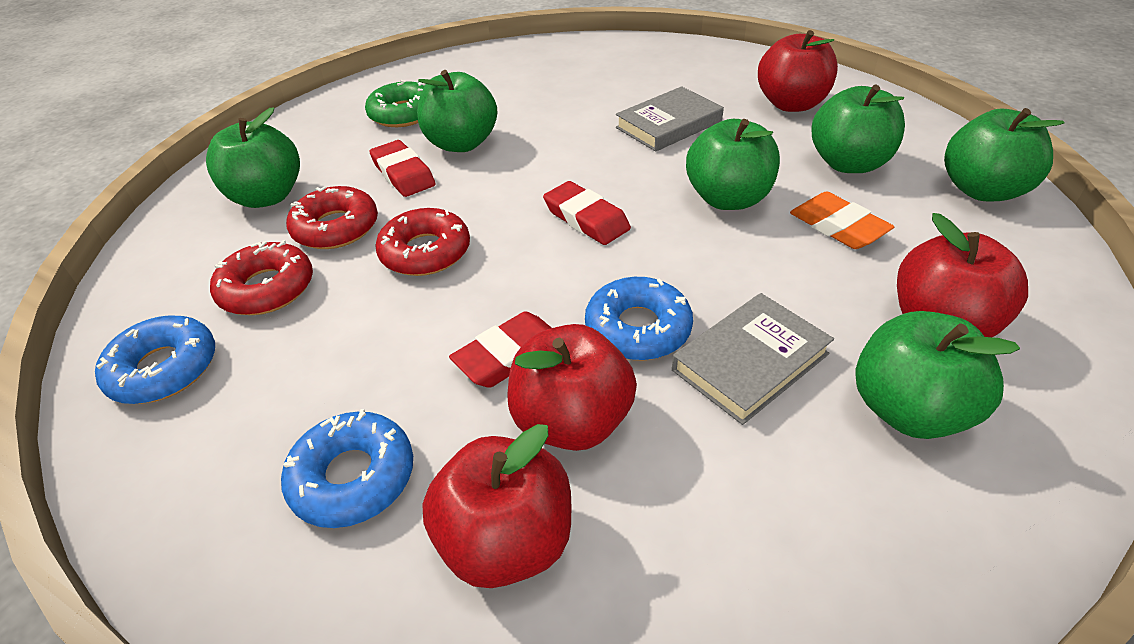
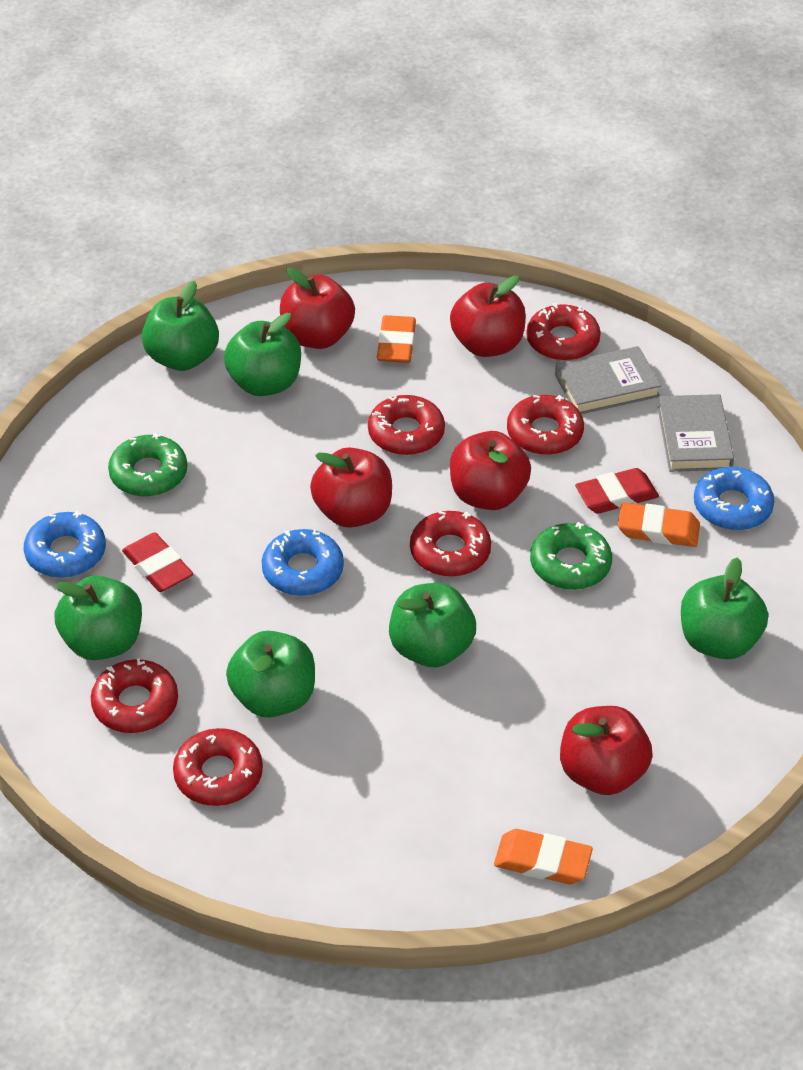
green donut: 1 -> 2
orange eraser: 1 -> 3
red apple: 4 -> 5
red donut: 3 -> 6
red eraser: 3 -> 2

